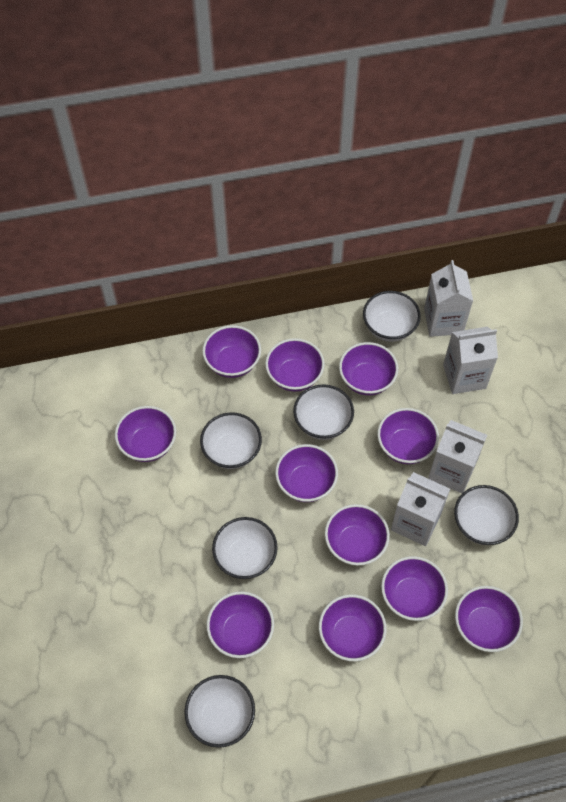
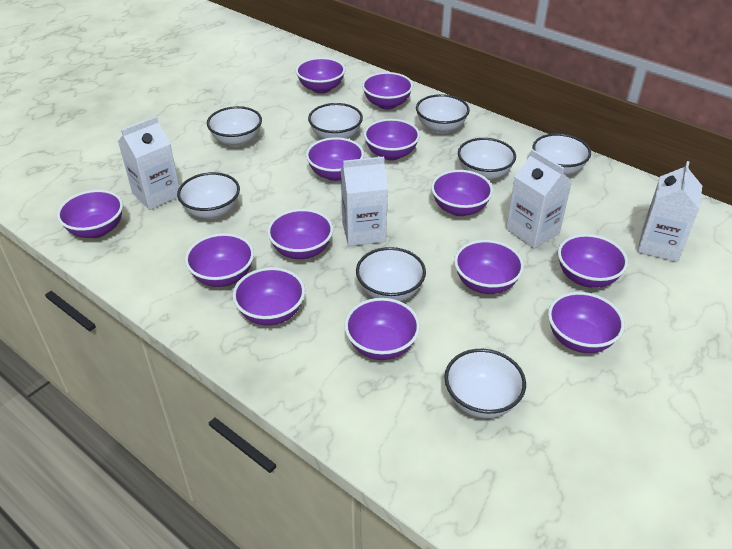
purple bowl: 11 -> 13
white bowl: 6 -> 8

